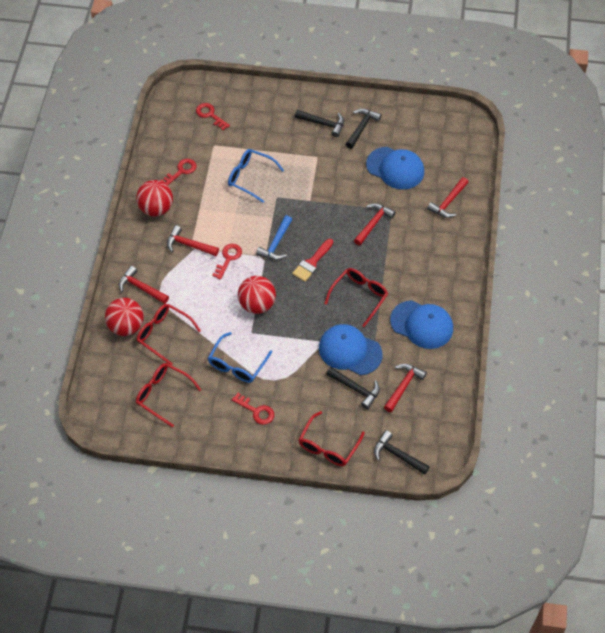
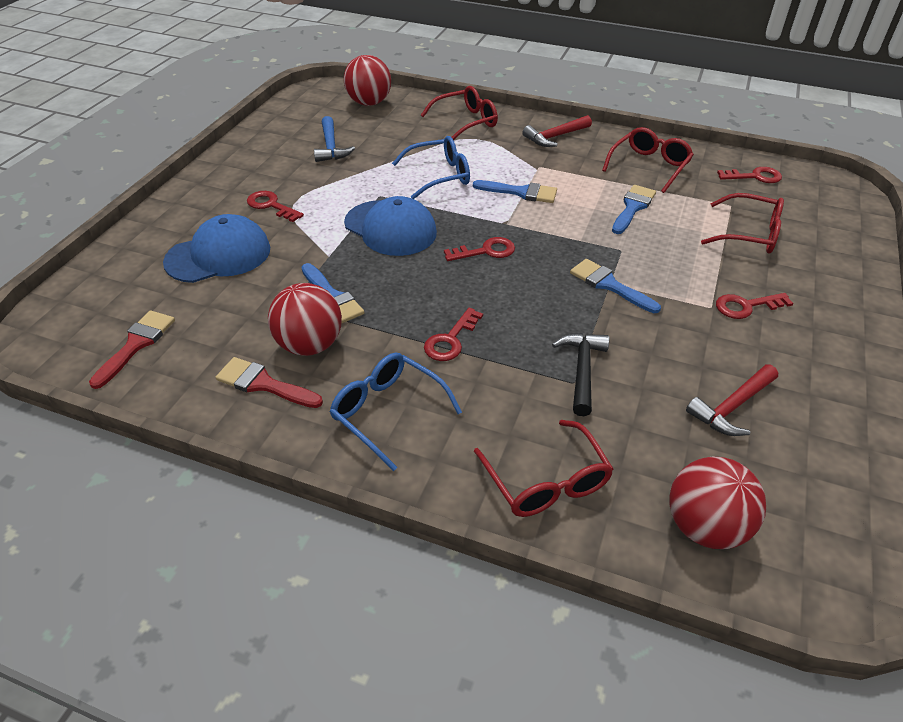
black hammer: 4 -> 1
blue brush: 0 -> 4
blue cap: 3 -> 2
red brush: 1 -> 2
red hammer: 5 -> 2
red key: 4 -> 5

